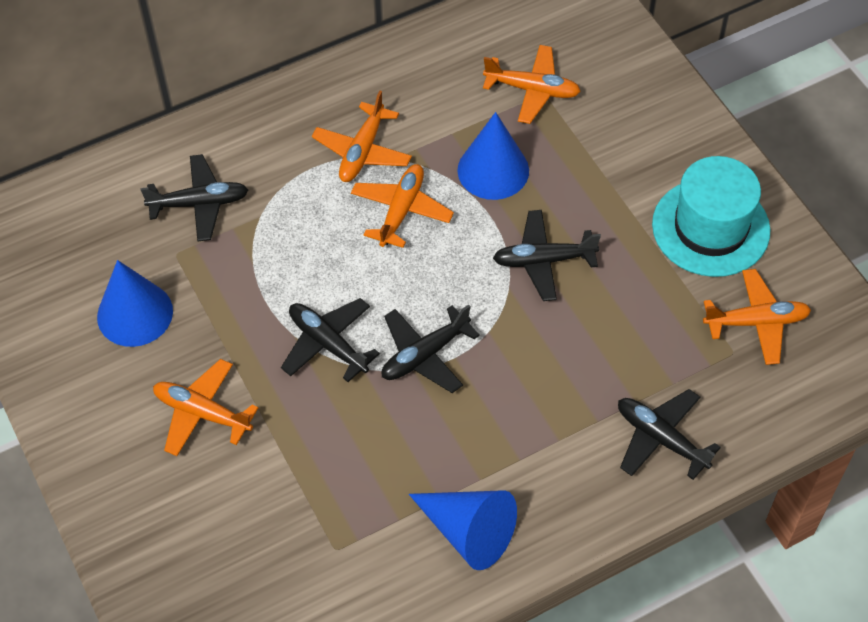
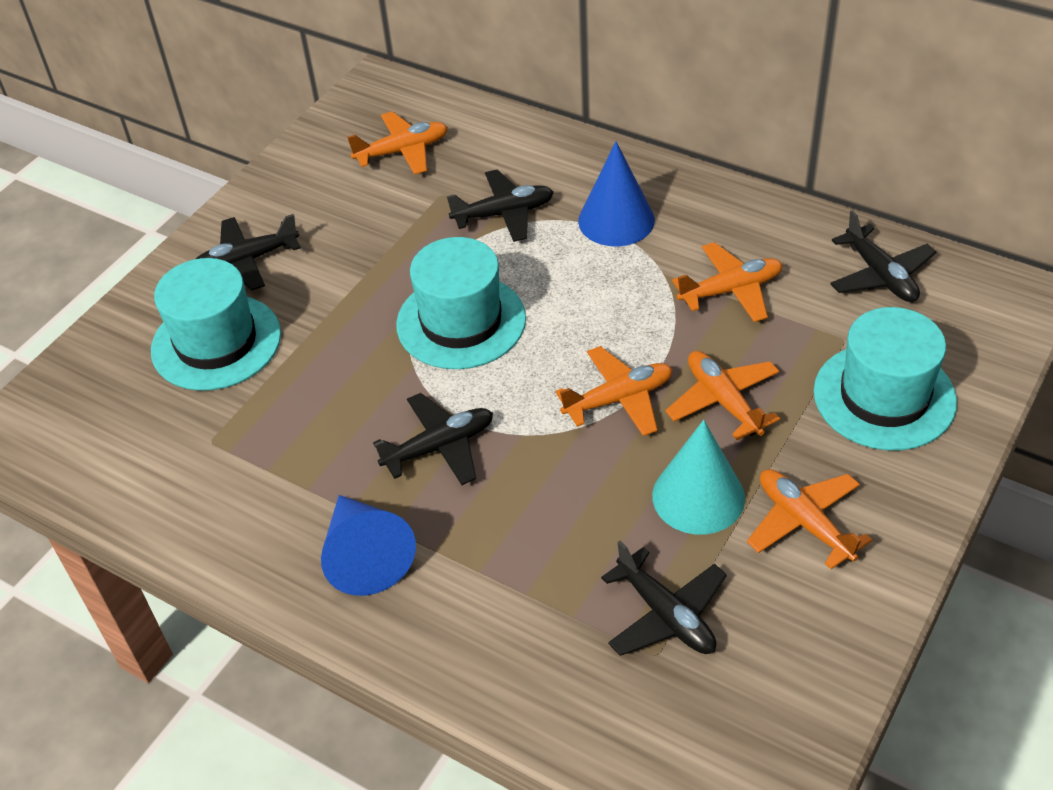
blue cone: 3 -> 2
turquoise cone: 0 -> 1
turquoise hat: 1 -> 3

